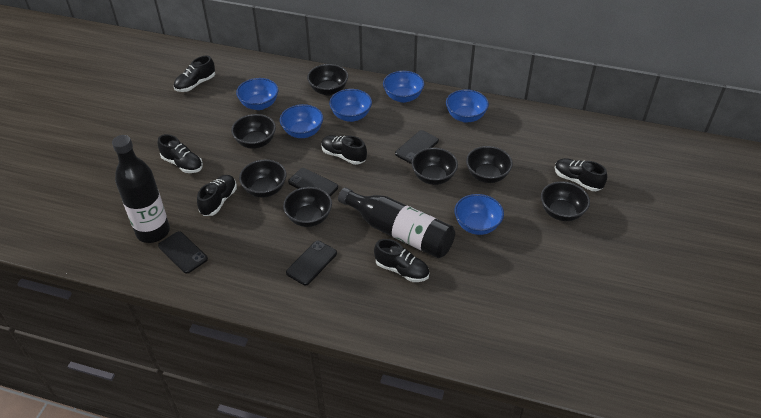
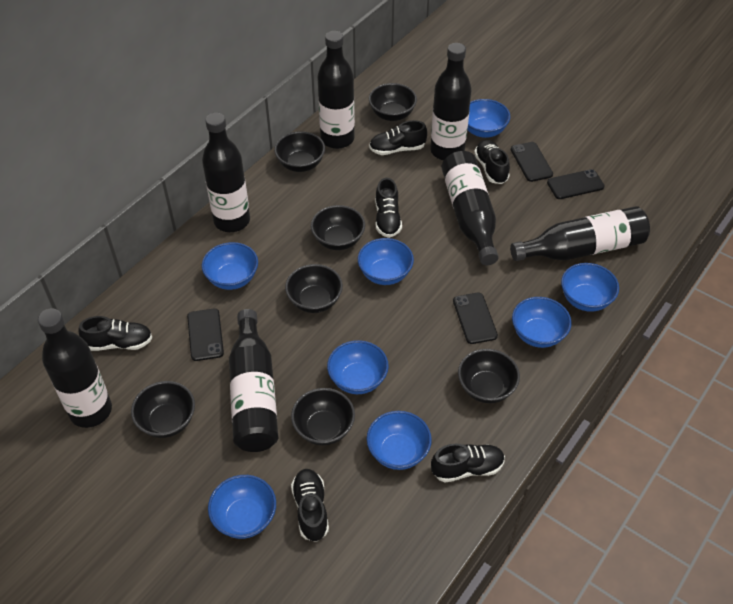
black bottle: 2 -> 7
blue bowl: 6 -> 8

